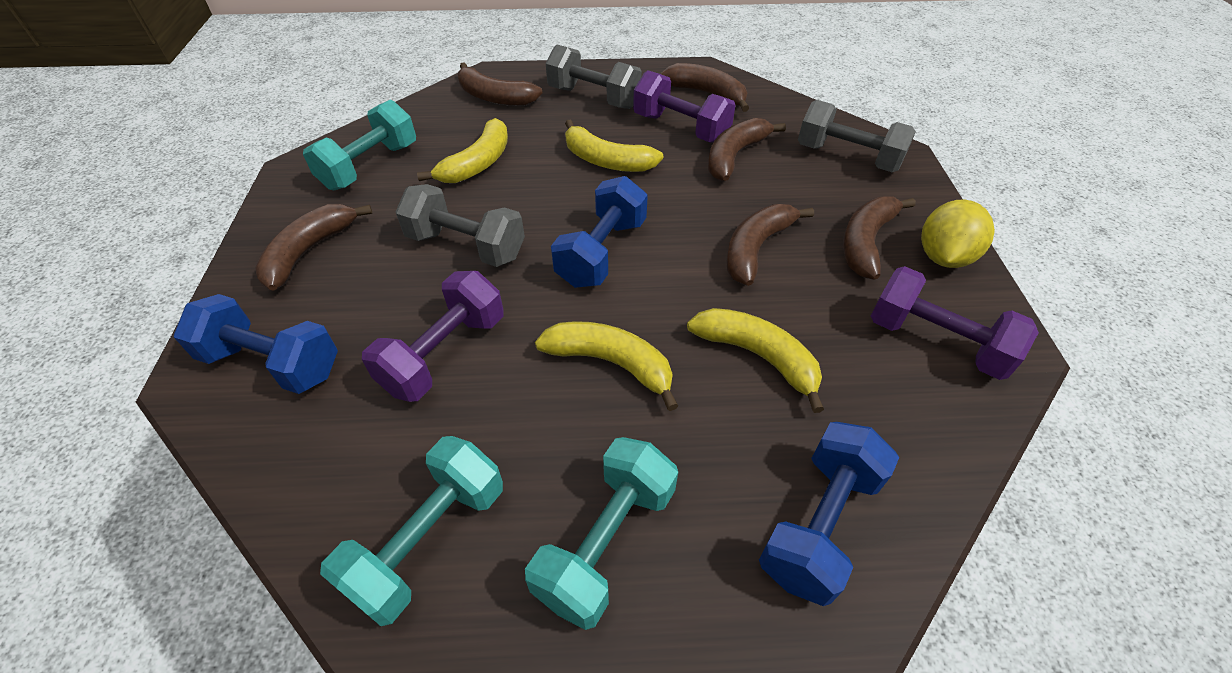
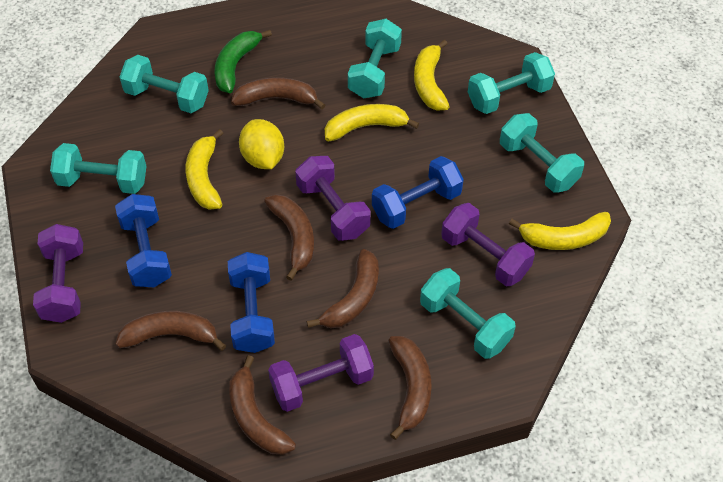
green banana: 0 -> 1
grey dumbbell: 3 -> 0
purple dumbbell: 3 -> 4
turquoise dumbbell: 3 -> 6

